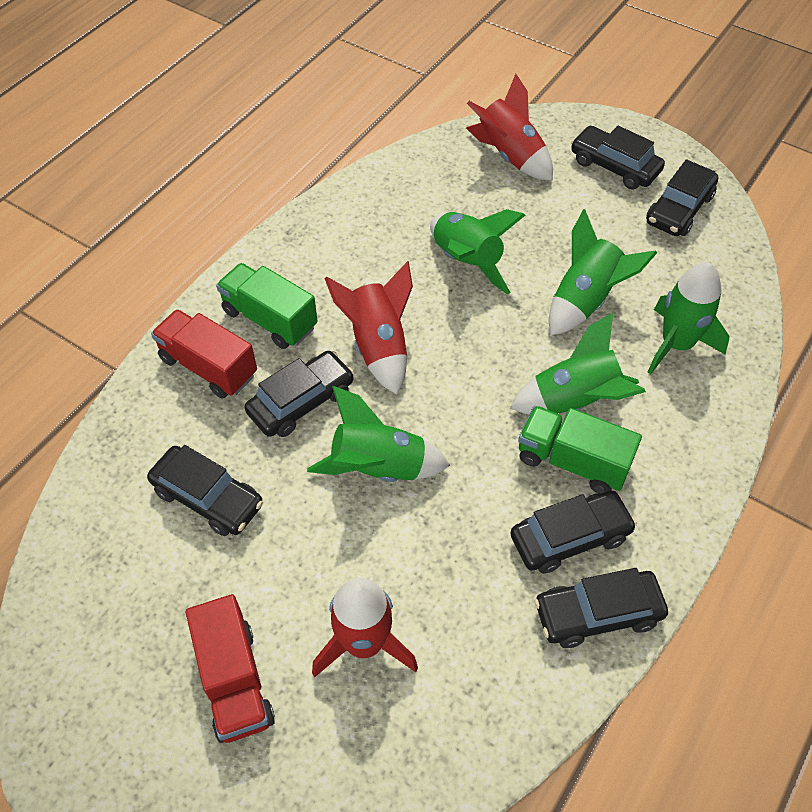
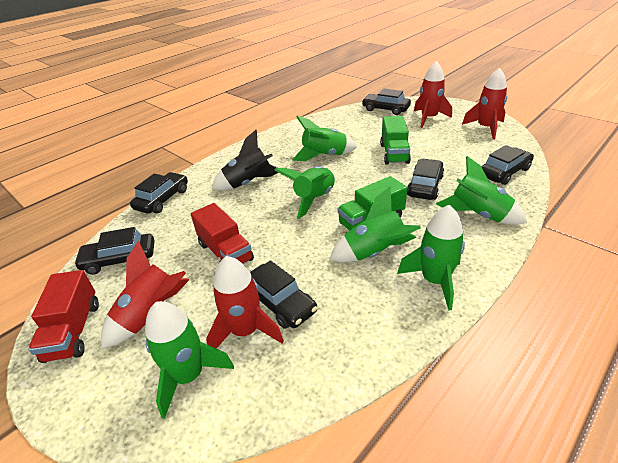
black rocket: 0 -> 1
green rocket: 5 -> 6
red rocket: 3 -> 4

